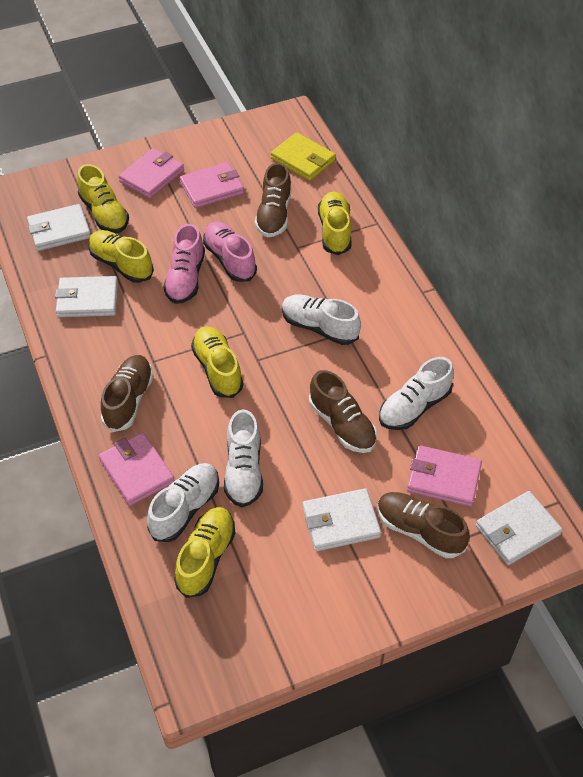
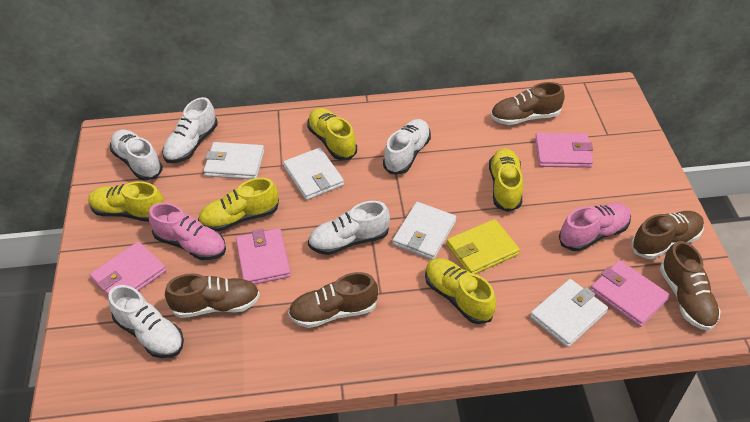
brown shoe: 4 -> 5
white shoe: 4 -> 5

